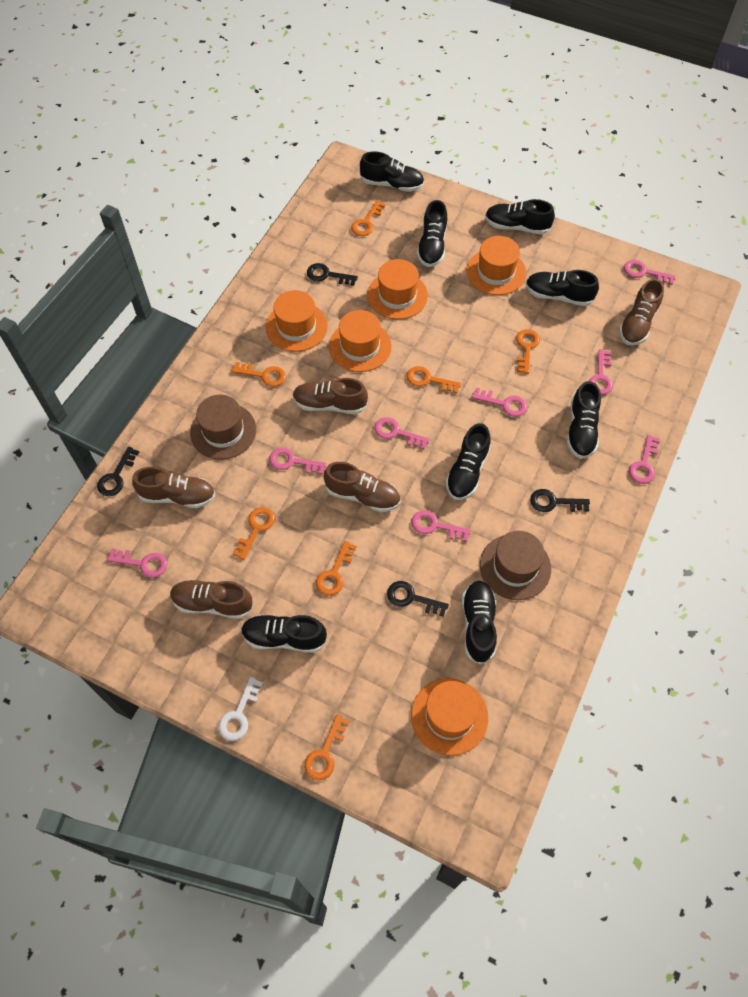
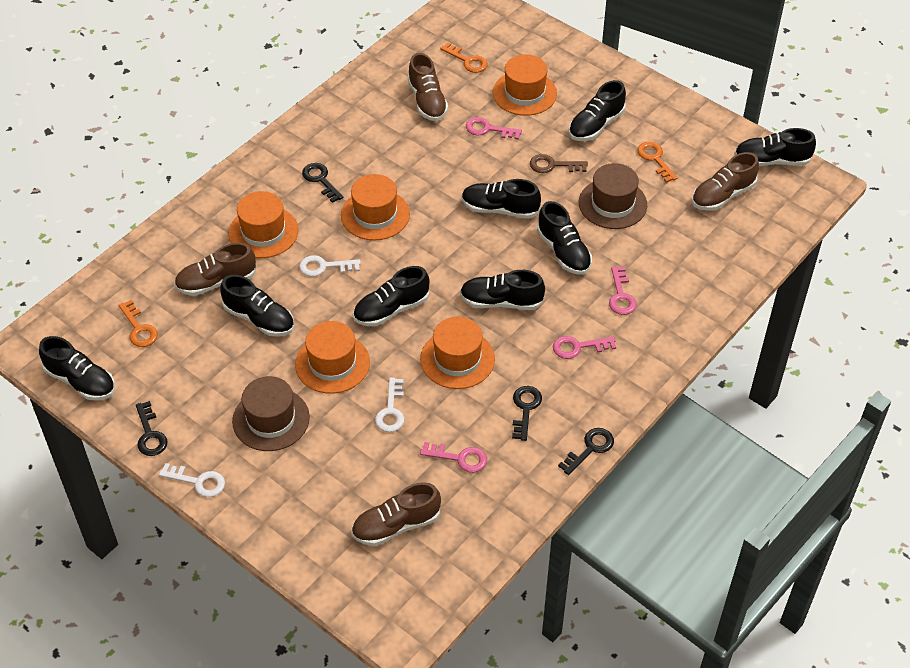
brown key: 0 -> 1
brown shoe: 5 -> 4
orange key: 7 -> 3
pink key: 8 -> 4
white key: 1 -> 3

